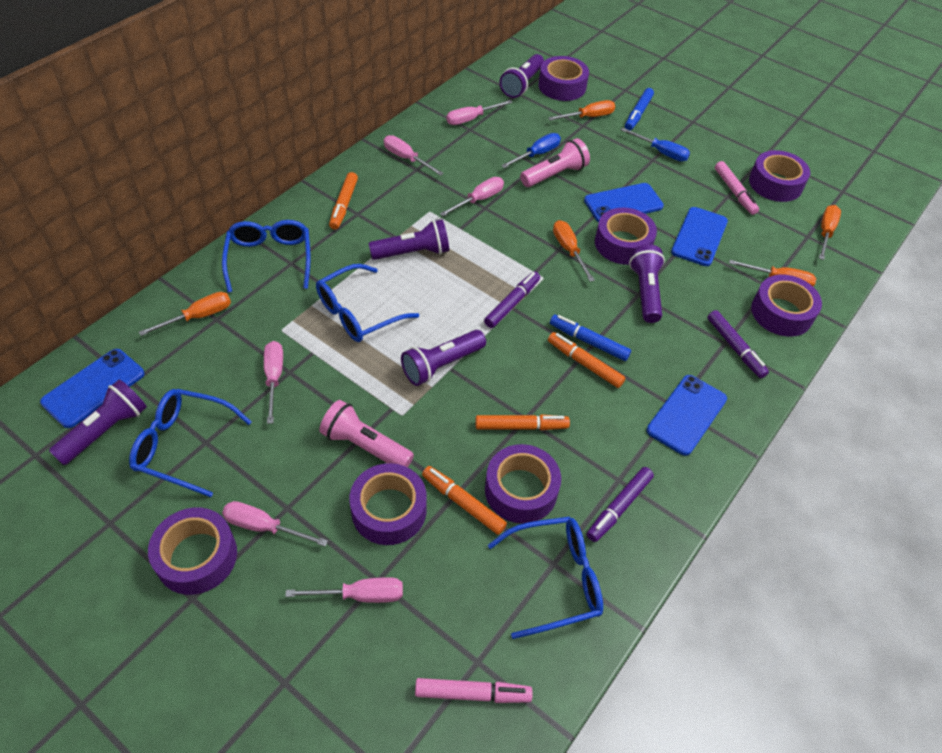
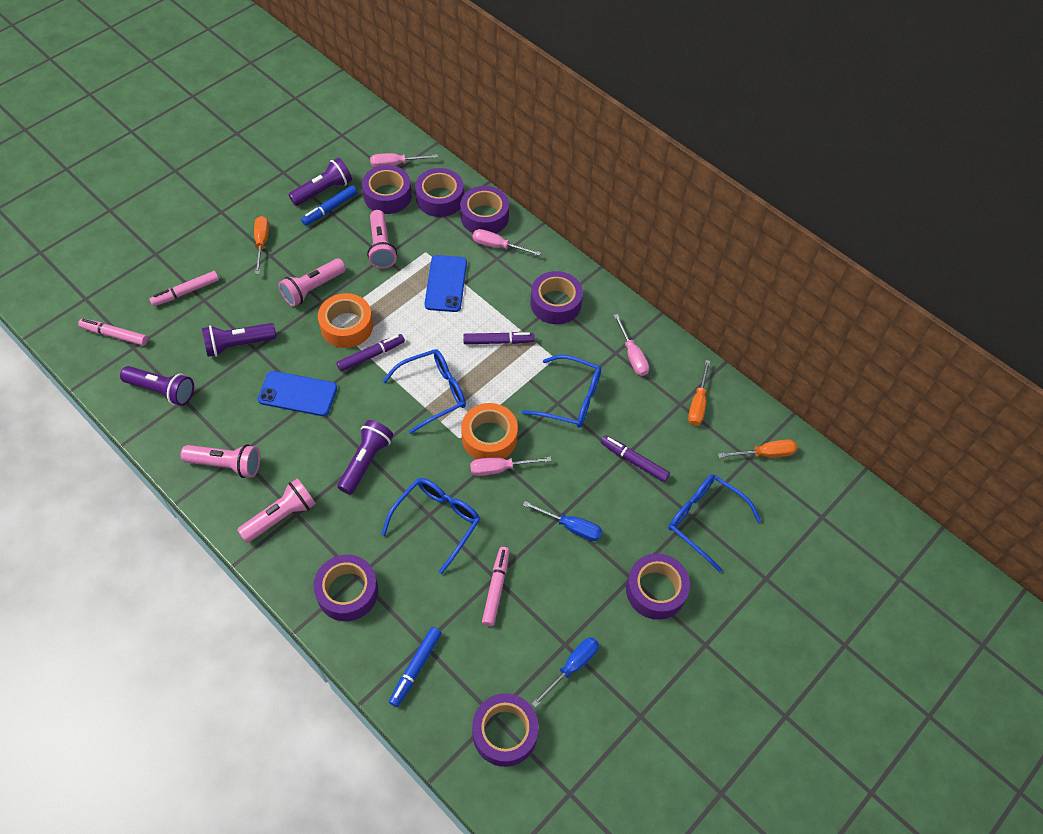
blue phone: 4 -> 2
orange marker: 4 -> 0
orange screwdriver: 5 -> 3
orange tape: 0 -> 2
pink flashlight: 2 -> 4
pink marker: 2 -> 3
pink screwdriver: 6 -> 4
purple flashlight: 5 -> 4

